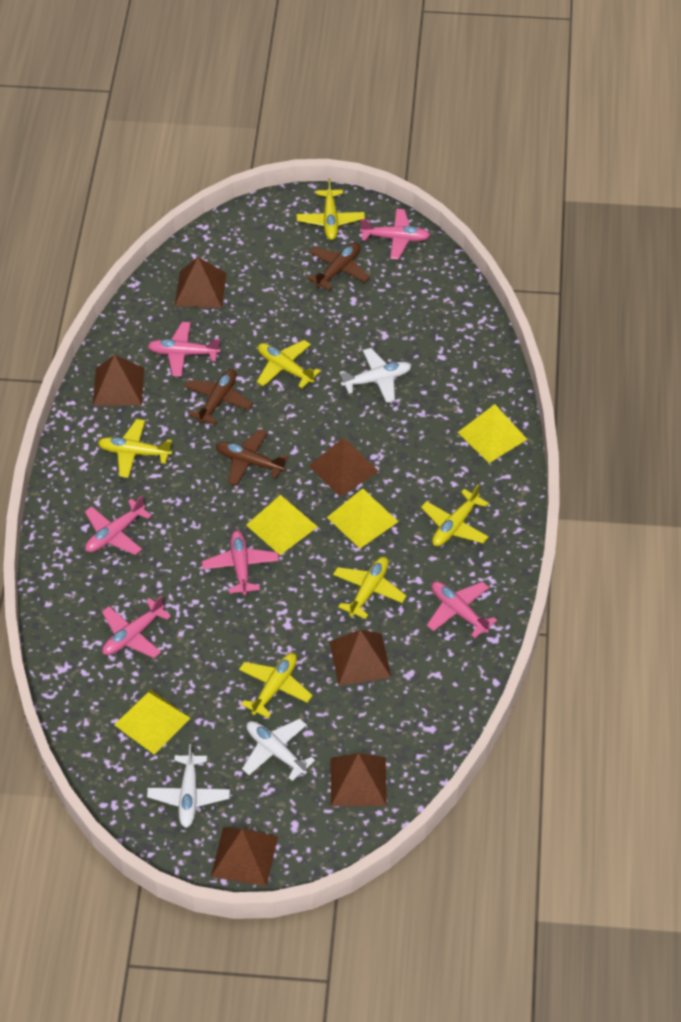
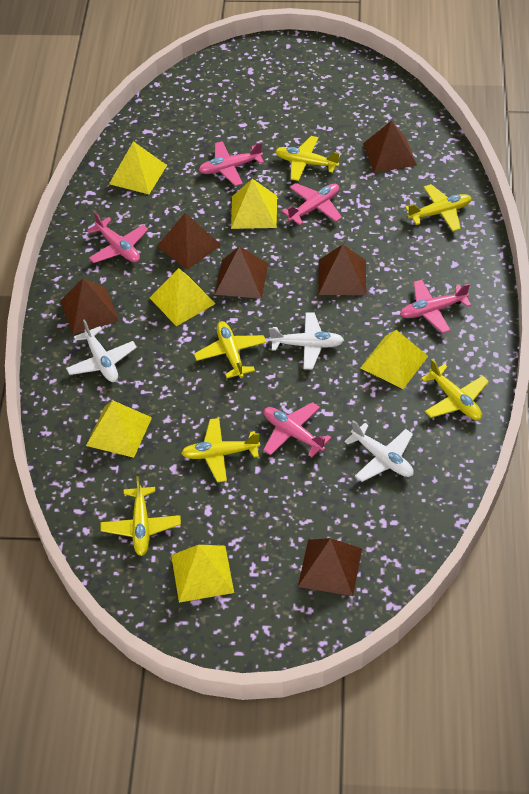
brown plane: 3 -> 0
pink plane: 6 -> 5
yellow pyramid: 4 -> 6

